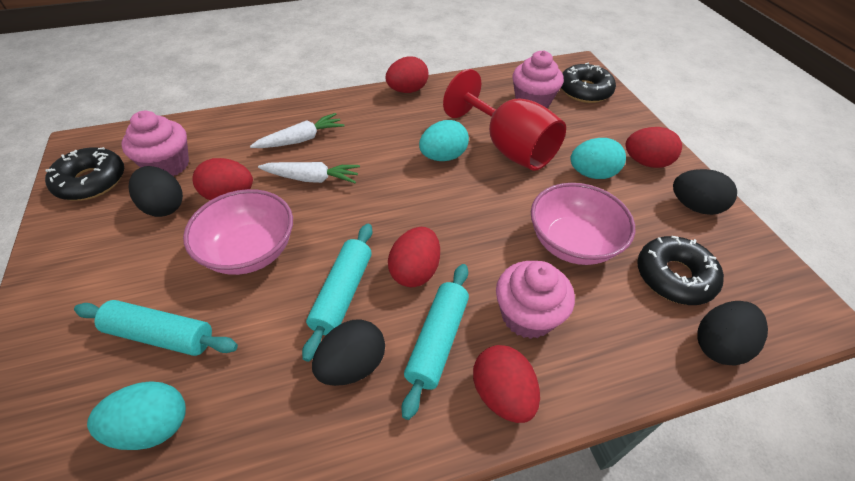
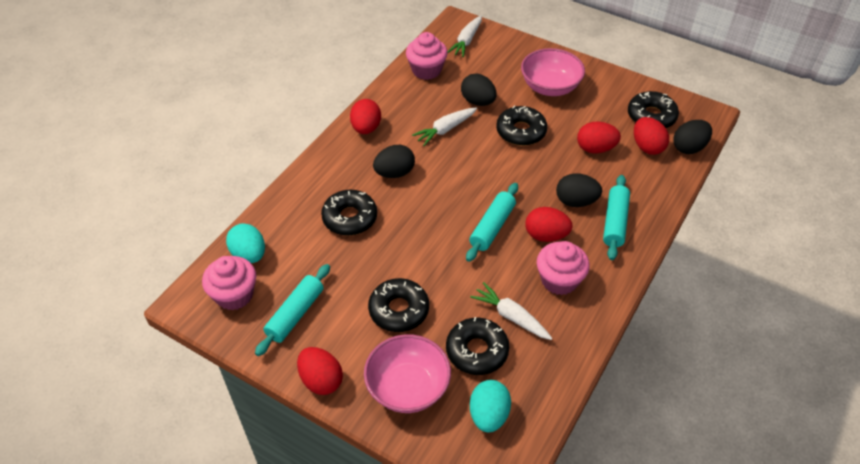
black donut: 3 -> 5
red goblet: 1 -> 0
turquoise egg: 3 -> 2
white carrot: 2 -> 3

